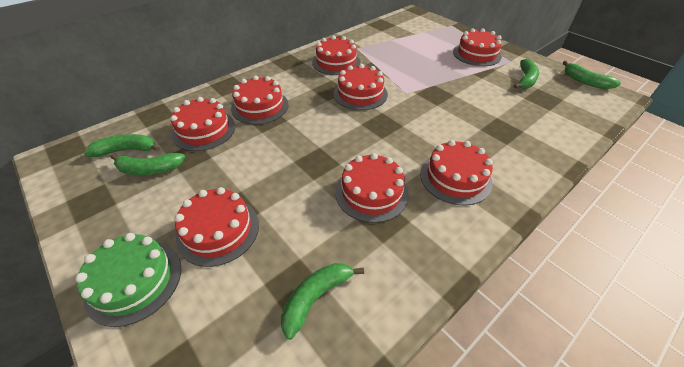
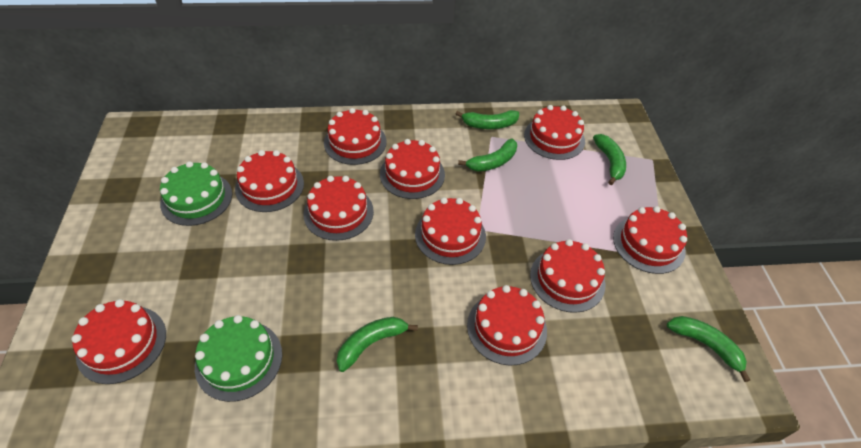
green cake: 1 -> 2
red cake: 8 -> 10

